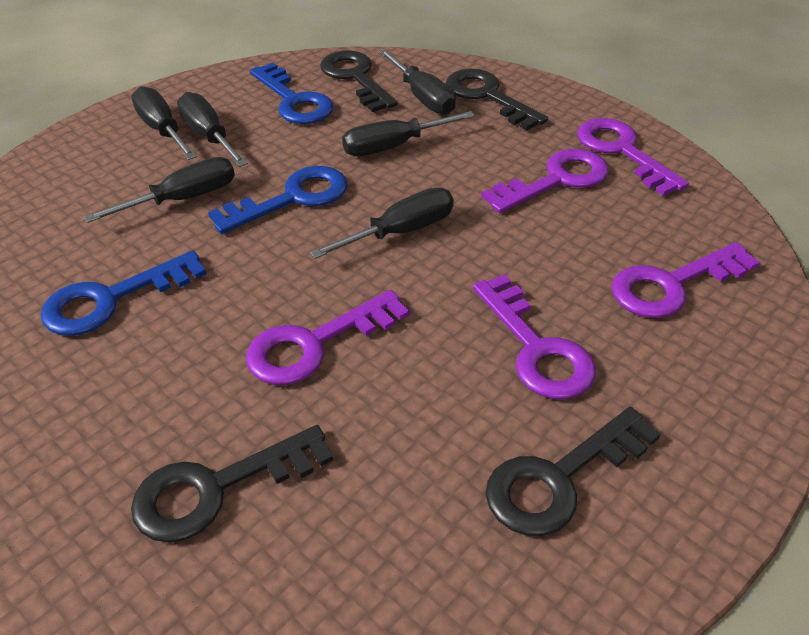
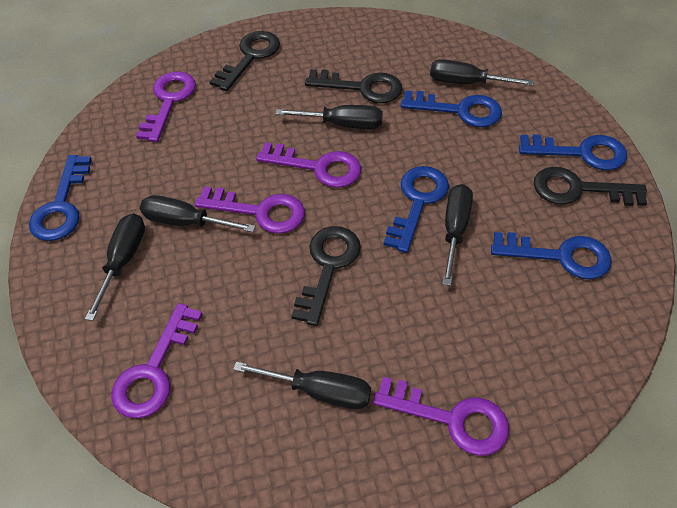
blue key: 3 -> 5

